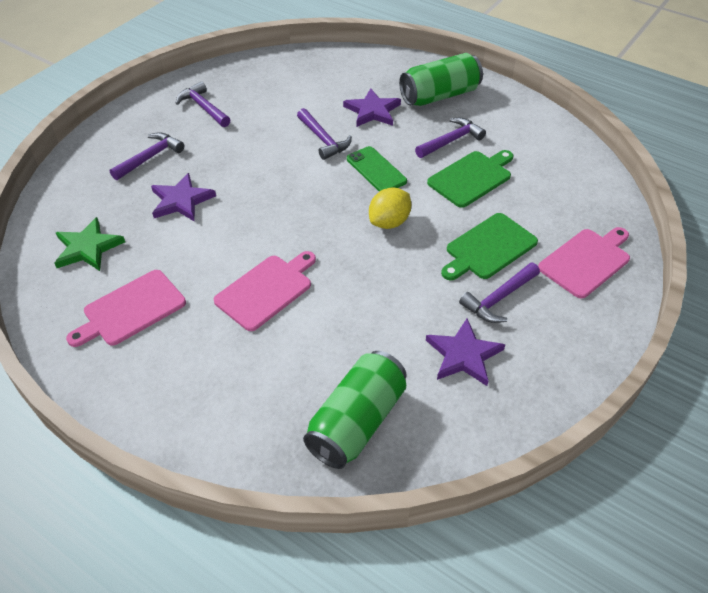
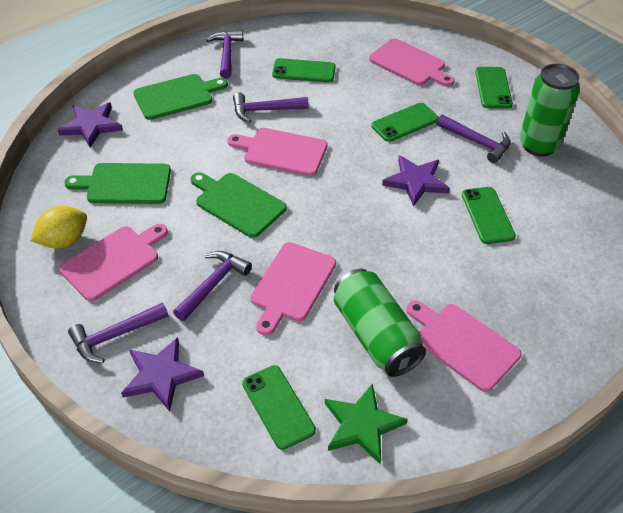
green cutting board: 2 -> 3
green phone: 1 -> 5
pink cutting board: 3 -> 5

